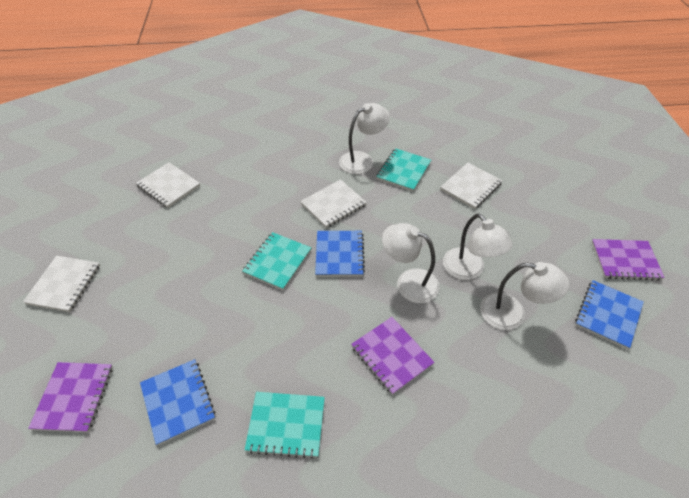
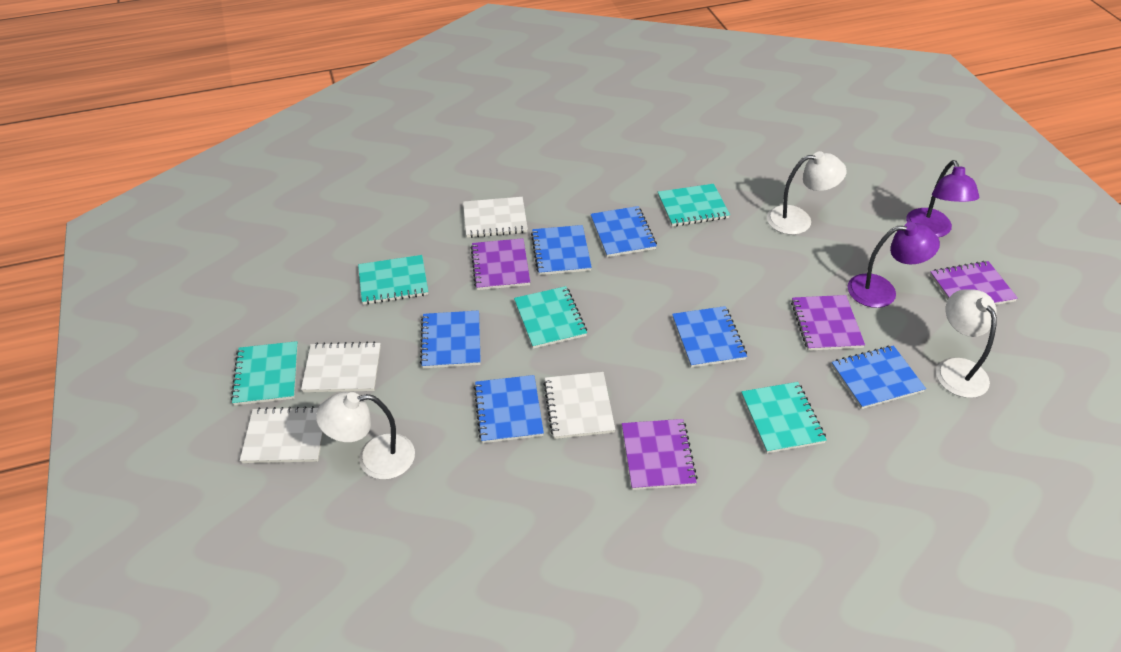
blue notebook: 3 -> 6
purple lamp: 0 -> 2
purple notebook: 3 -> 4
turquoise notebook: 3 -> 5
white lamp: 4 -> 3

